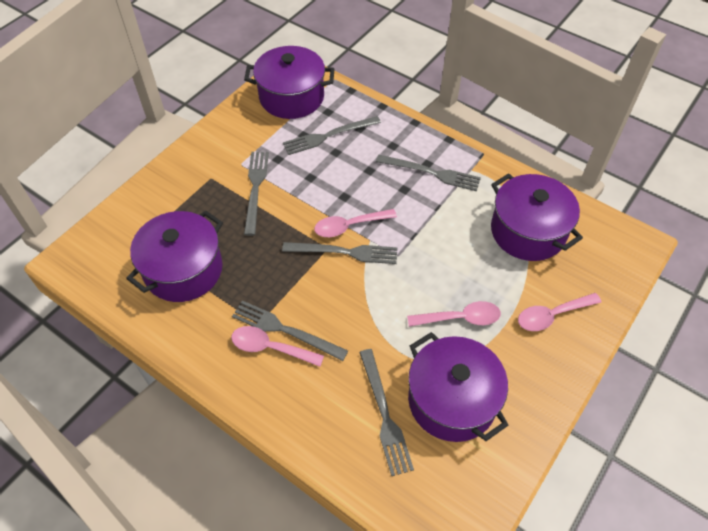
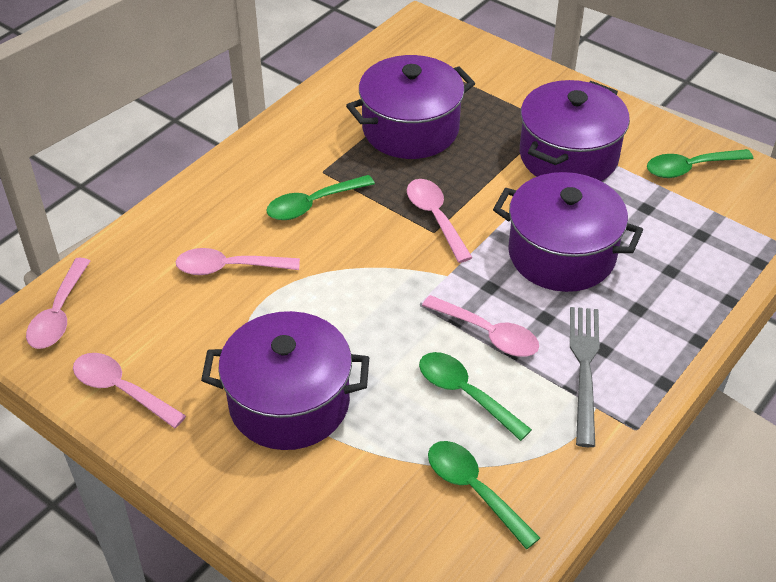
green spoon: 0 -> 4
grey fork: 6 -> 1
pink spoon: 4 -> 5

